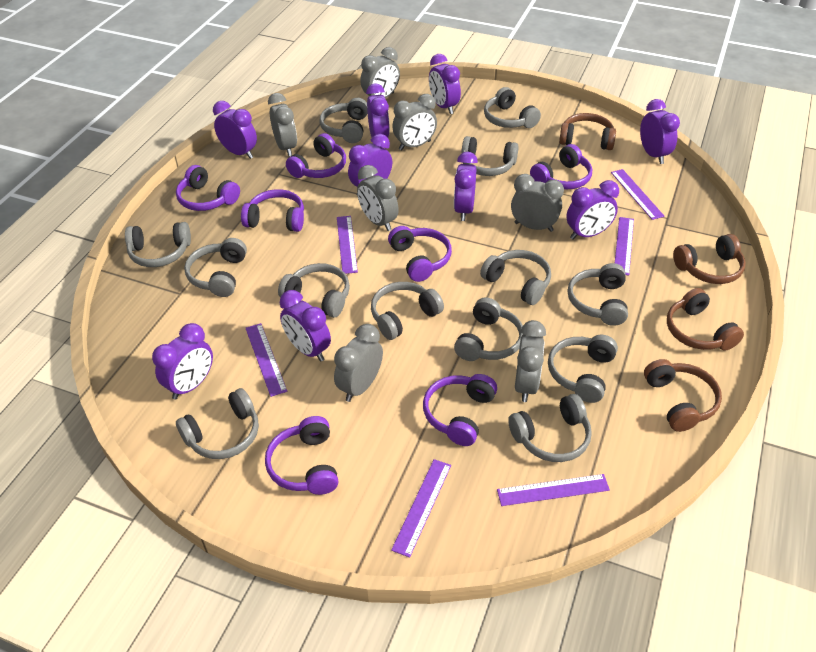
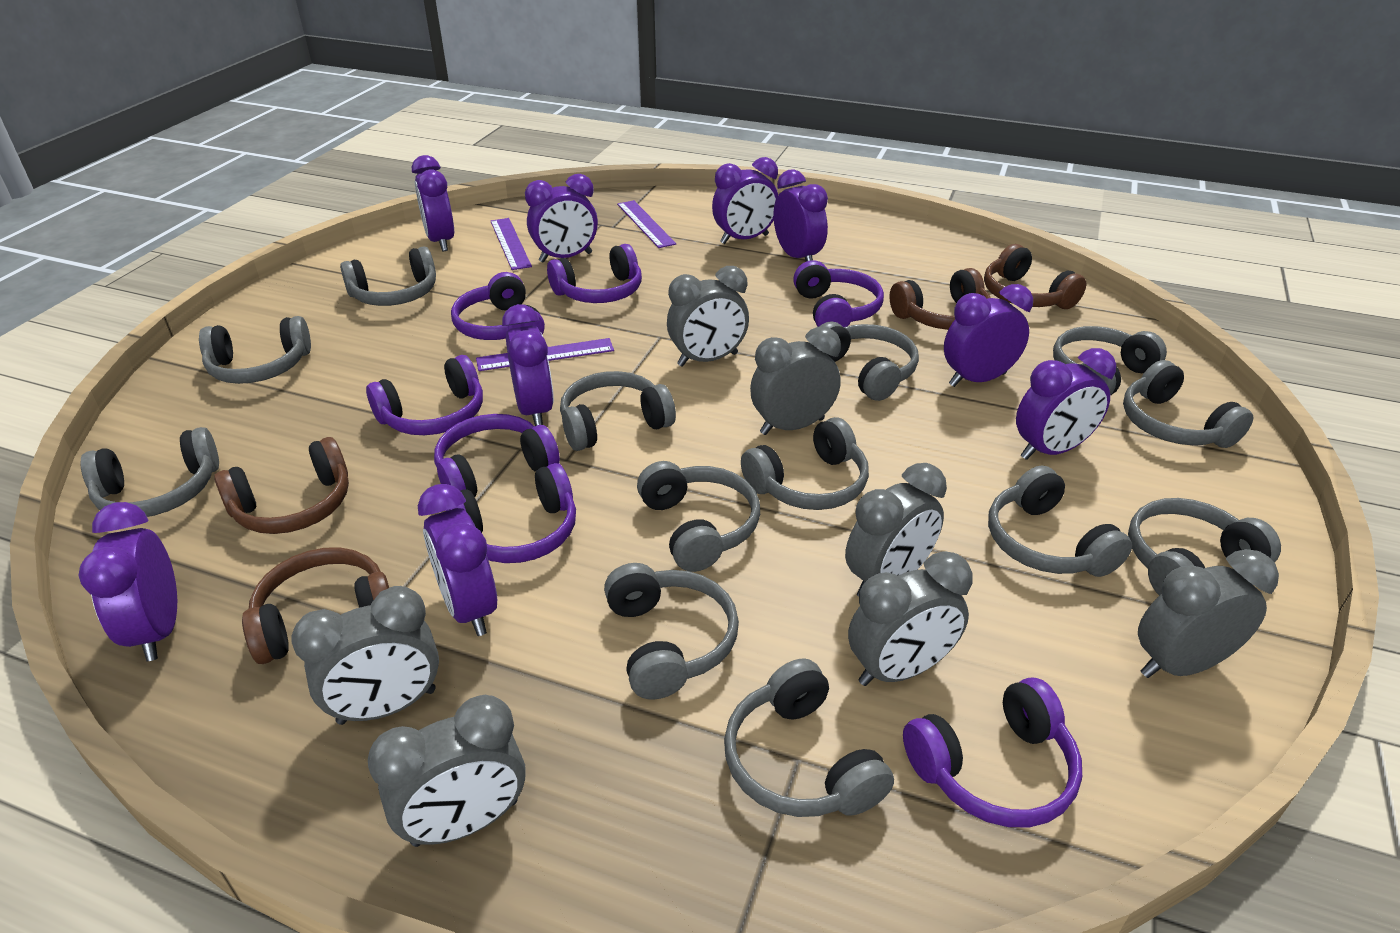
purple ruler: 6 -> 3

